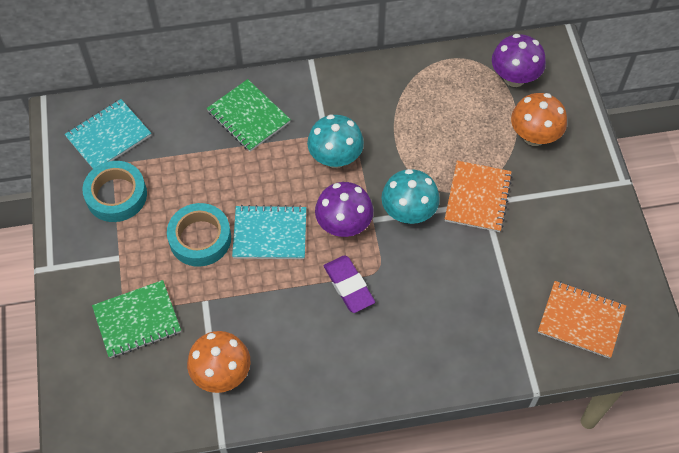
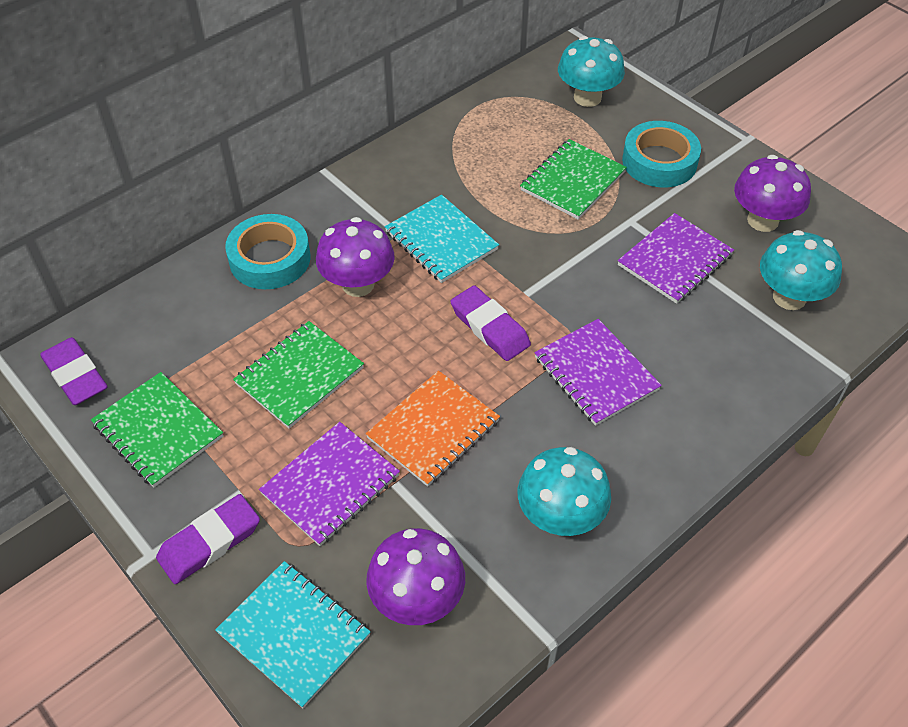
green notebook: 2 -> 3
orange mushroom: 2 -> 0
orange notebook: 2 -> 1
purple eraser: 1 -> 3
purple mushroom: 2 -> 3
purple notebook: 0 -> 3
turquoise mushroom: 2 -> 3

